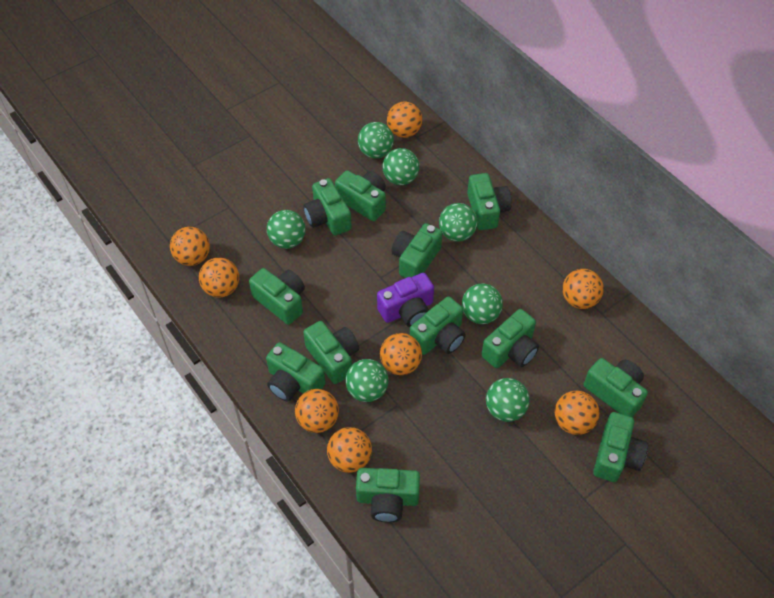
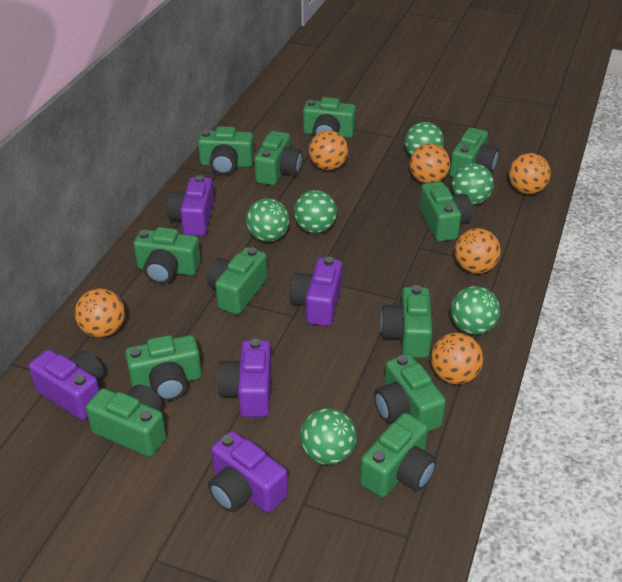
green ball: 7 -> 6
orange ball: 8 -> 6
purple camera: 1 -> 5

